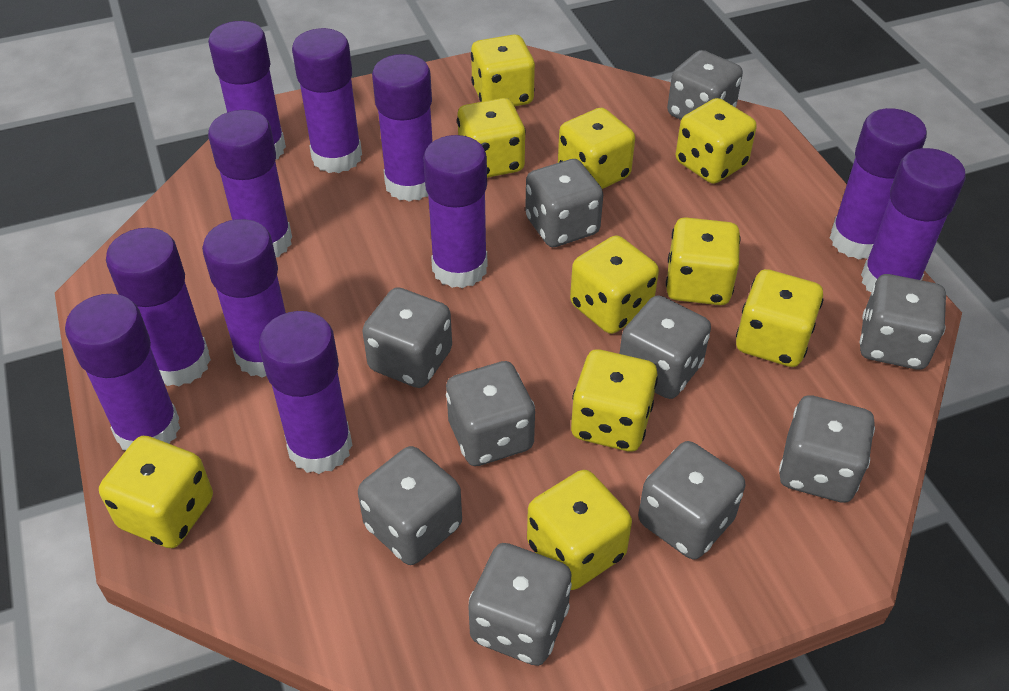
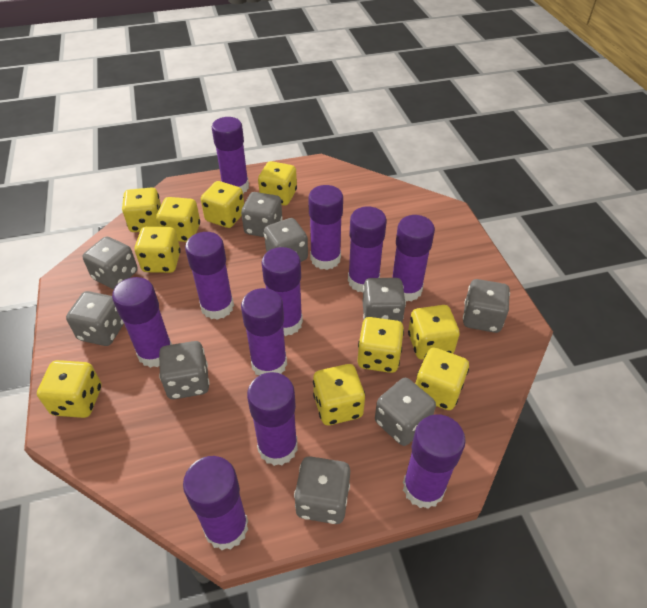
grey dice: 10 -> 9

